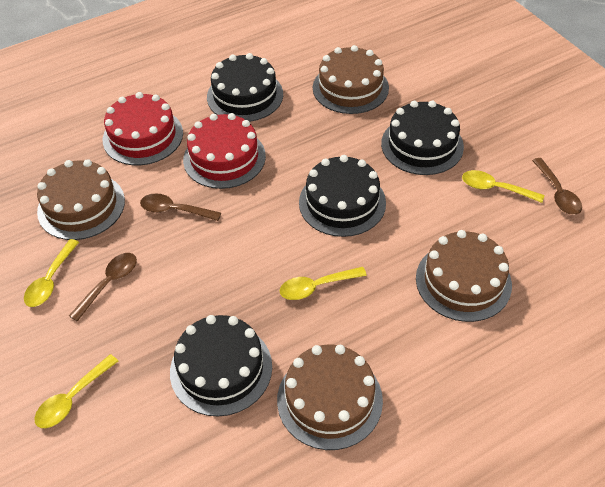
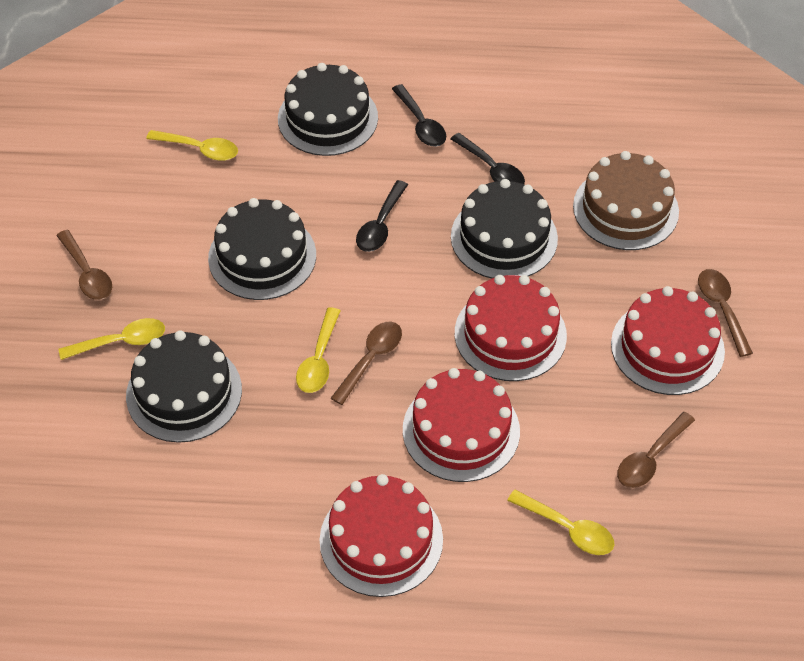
black spoon: 0 -> 3
brown cake: 4 -> 1
brown spoon: 3 -> 4
red cake: 2 -> 4

